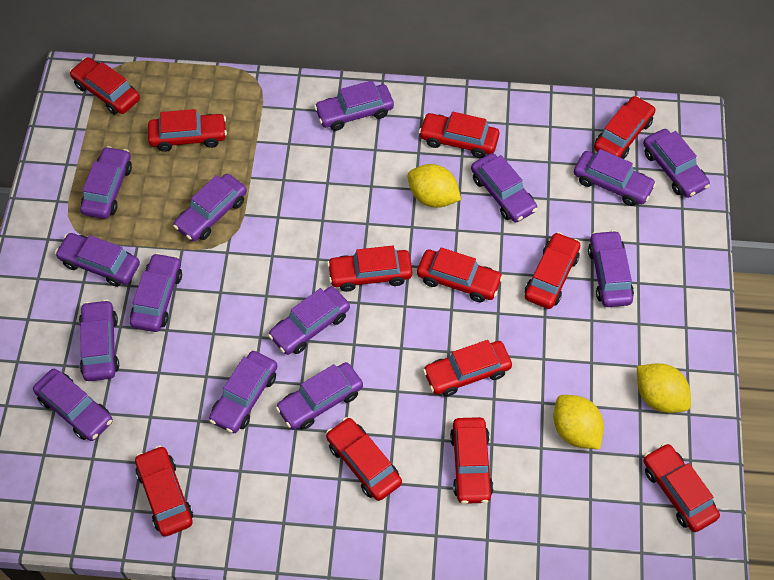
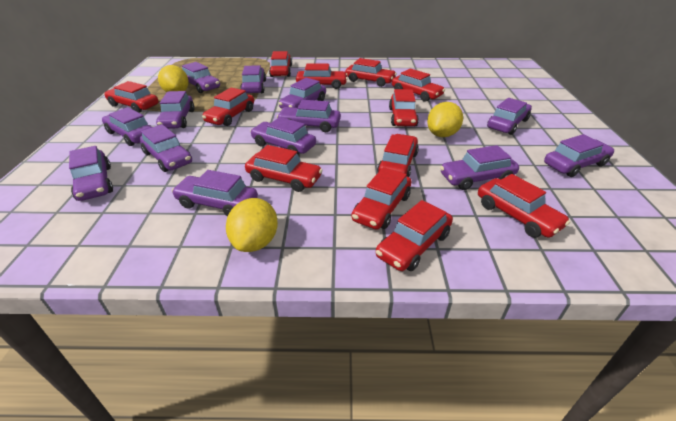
purple car: 14 -> 13

